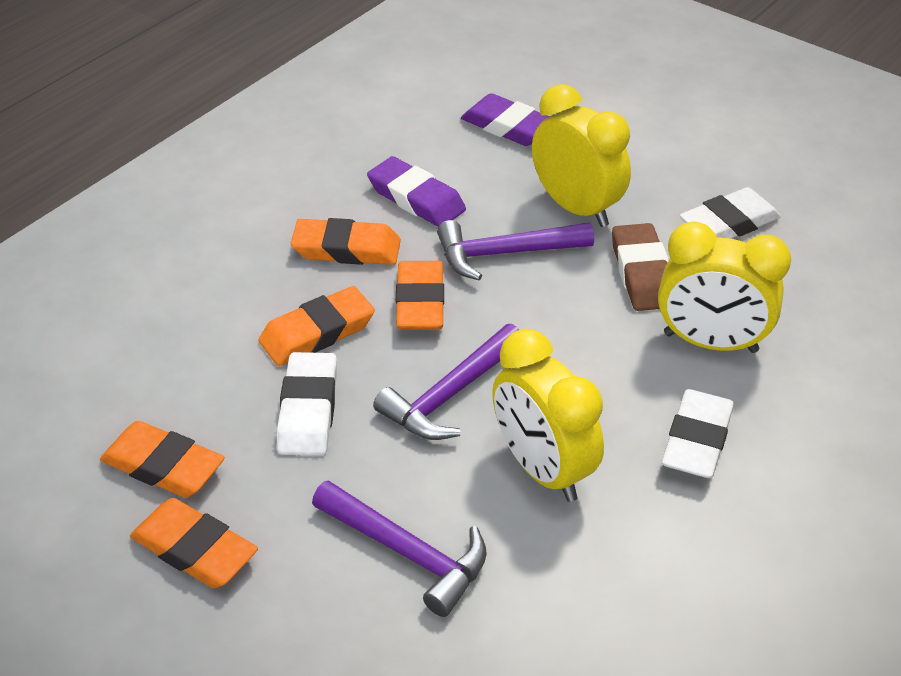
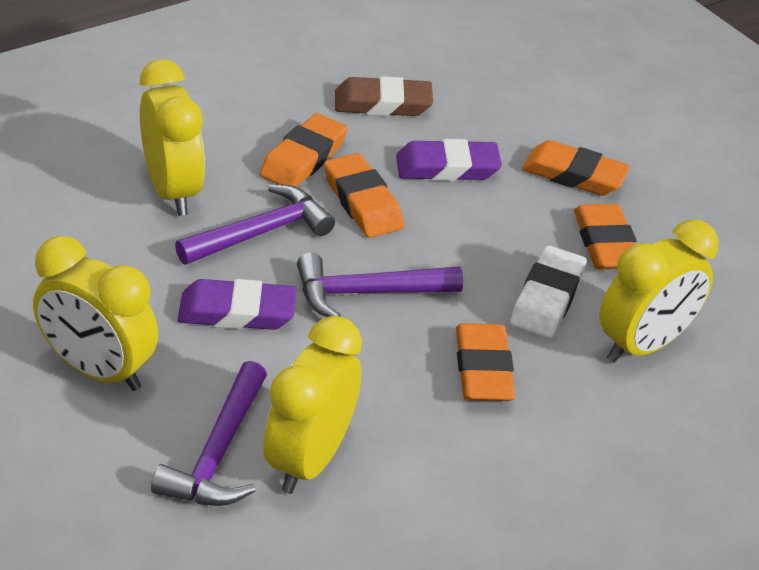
white eraser: 3 -> 1
yellow clock: 3 -> 4

